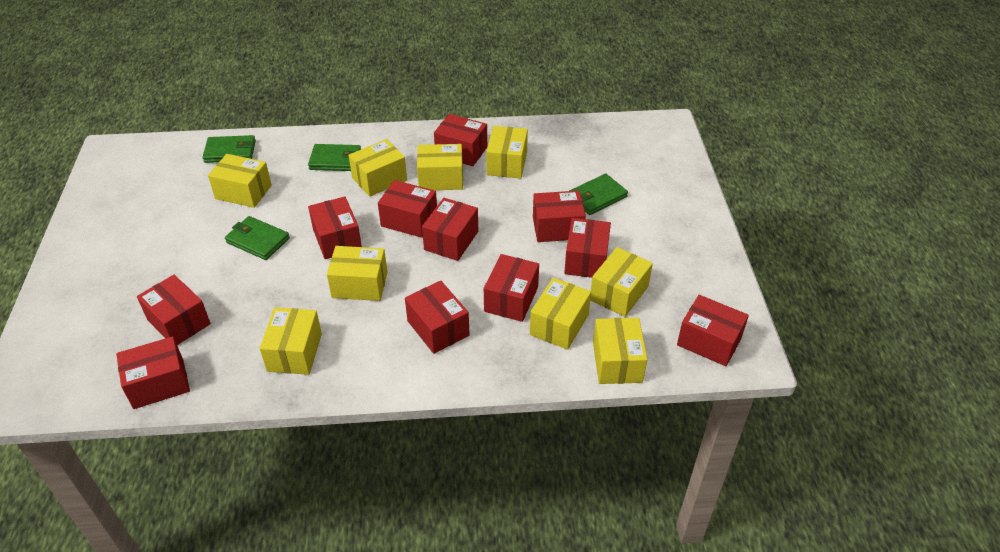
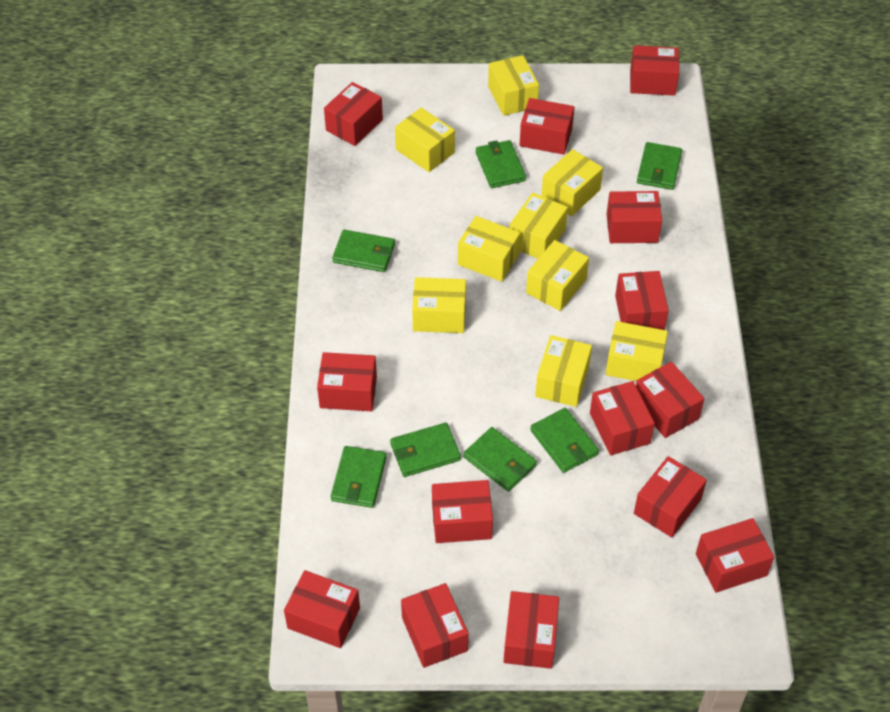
green wallet: 4 -> 7
red box: 11 -> 14

